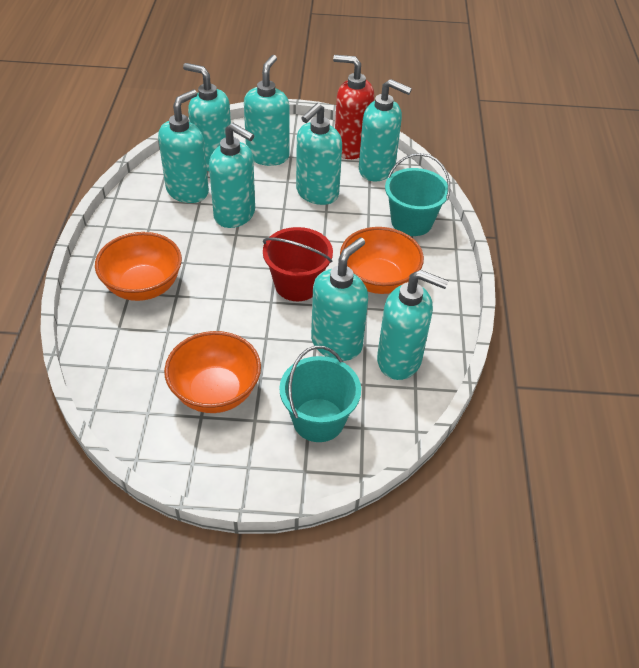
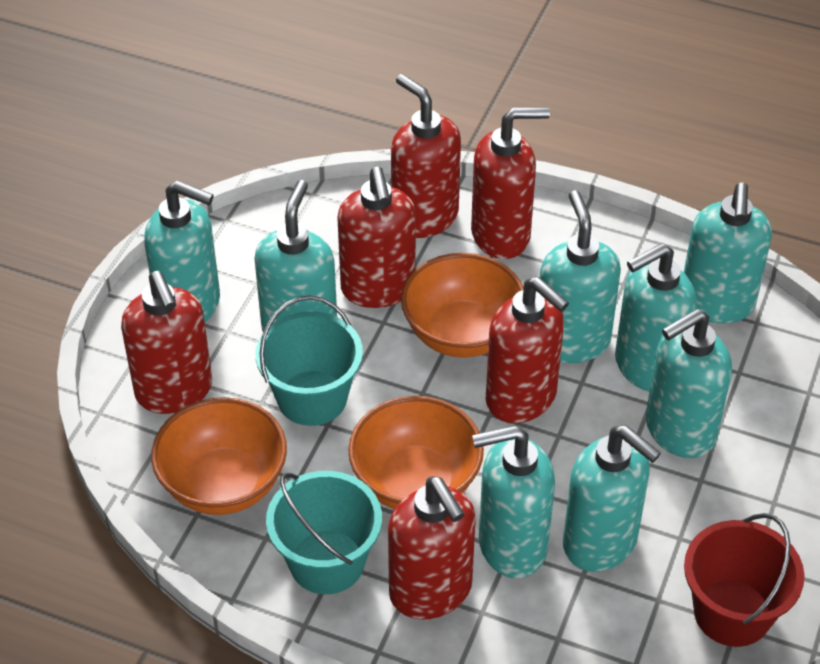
red soap dispenser: 1 -> 6

